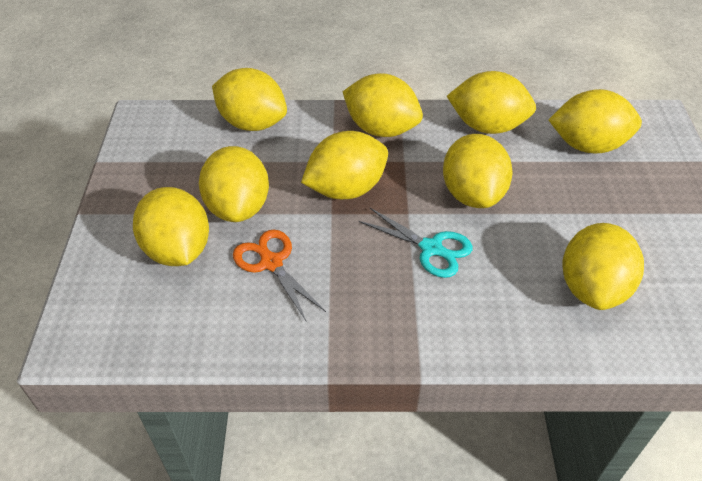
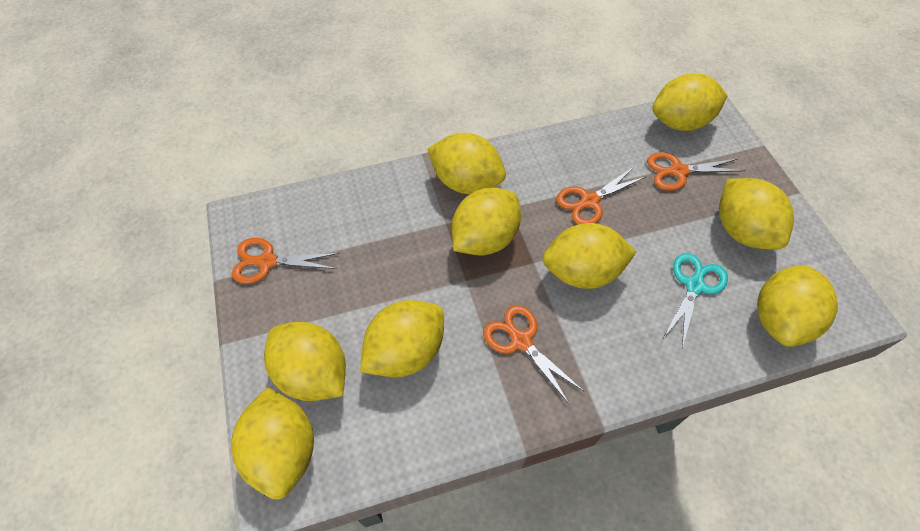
orange scissors: 1 -> 4

